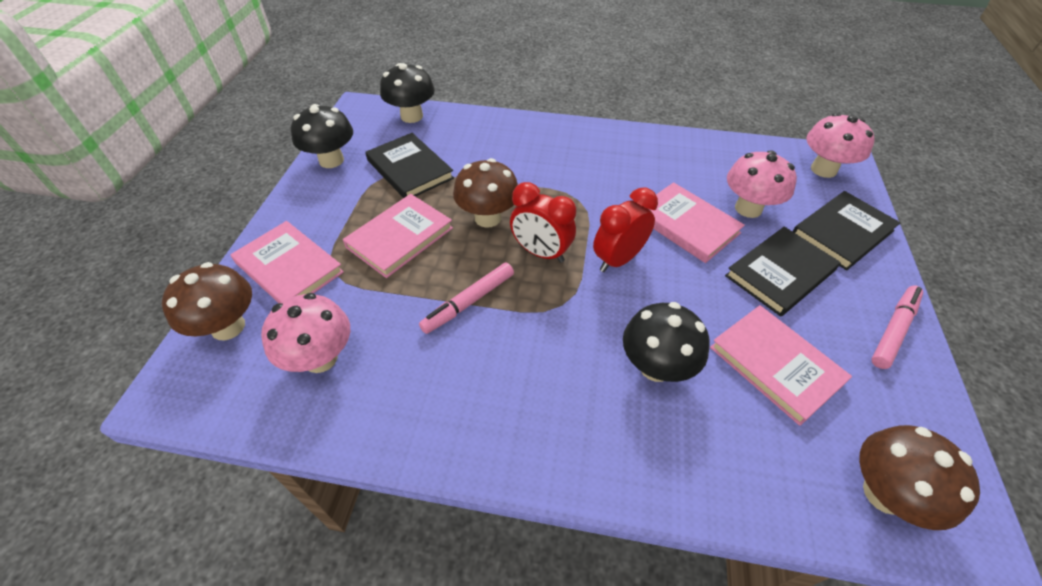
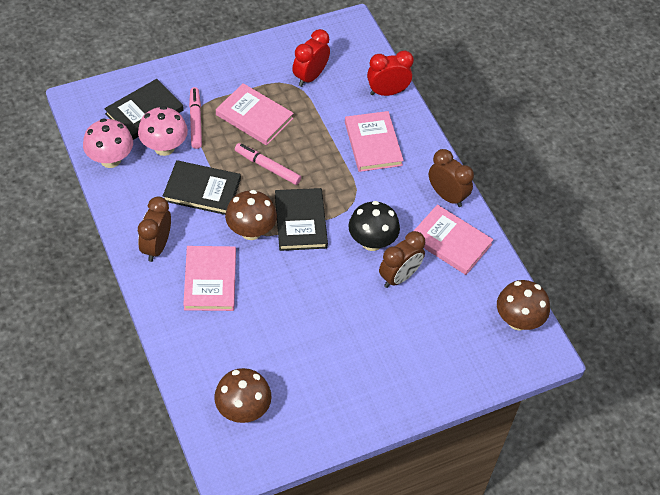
black mushroom: 3 -> 1
brown clock: 0 -> 3
pink mushroom: 3 -> 2

